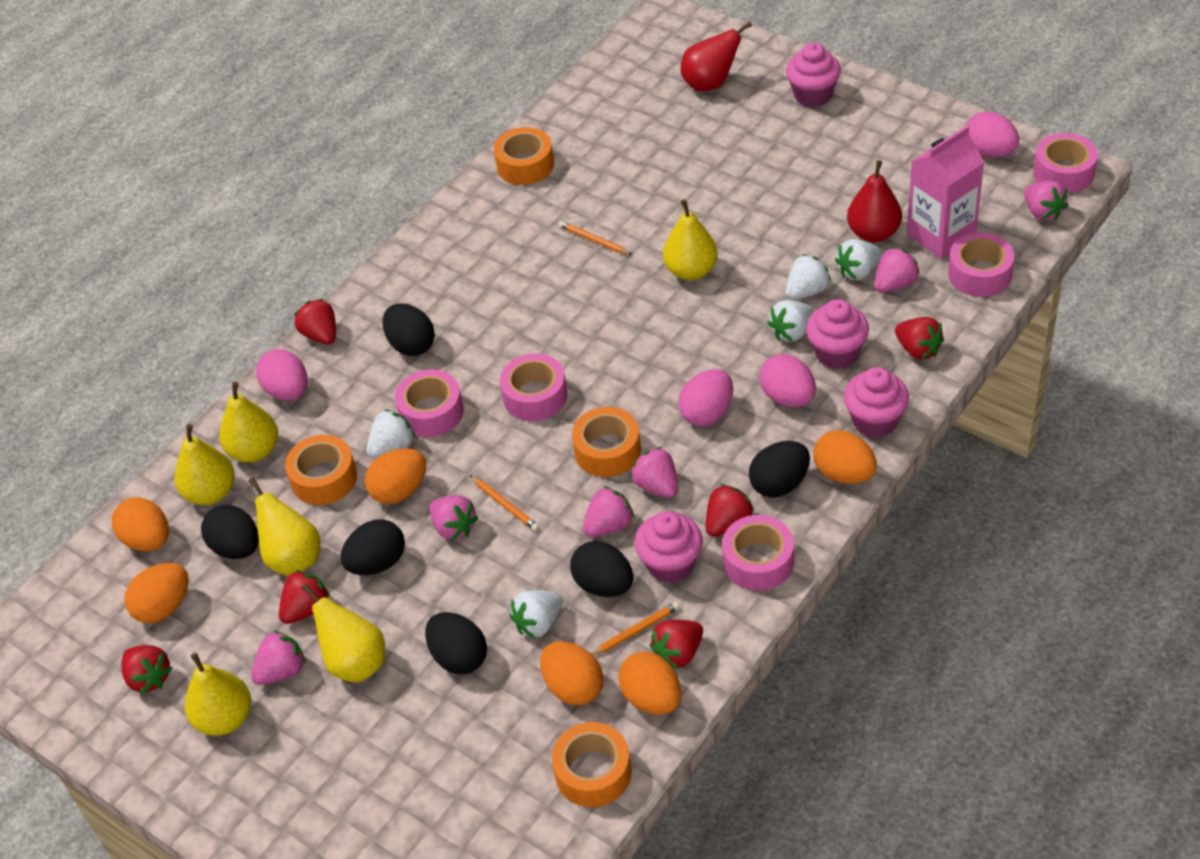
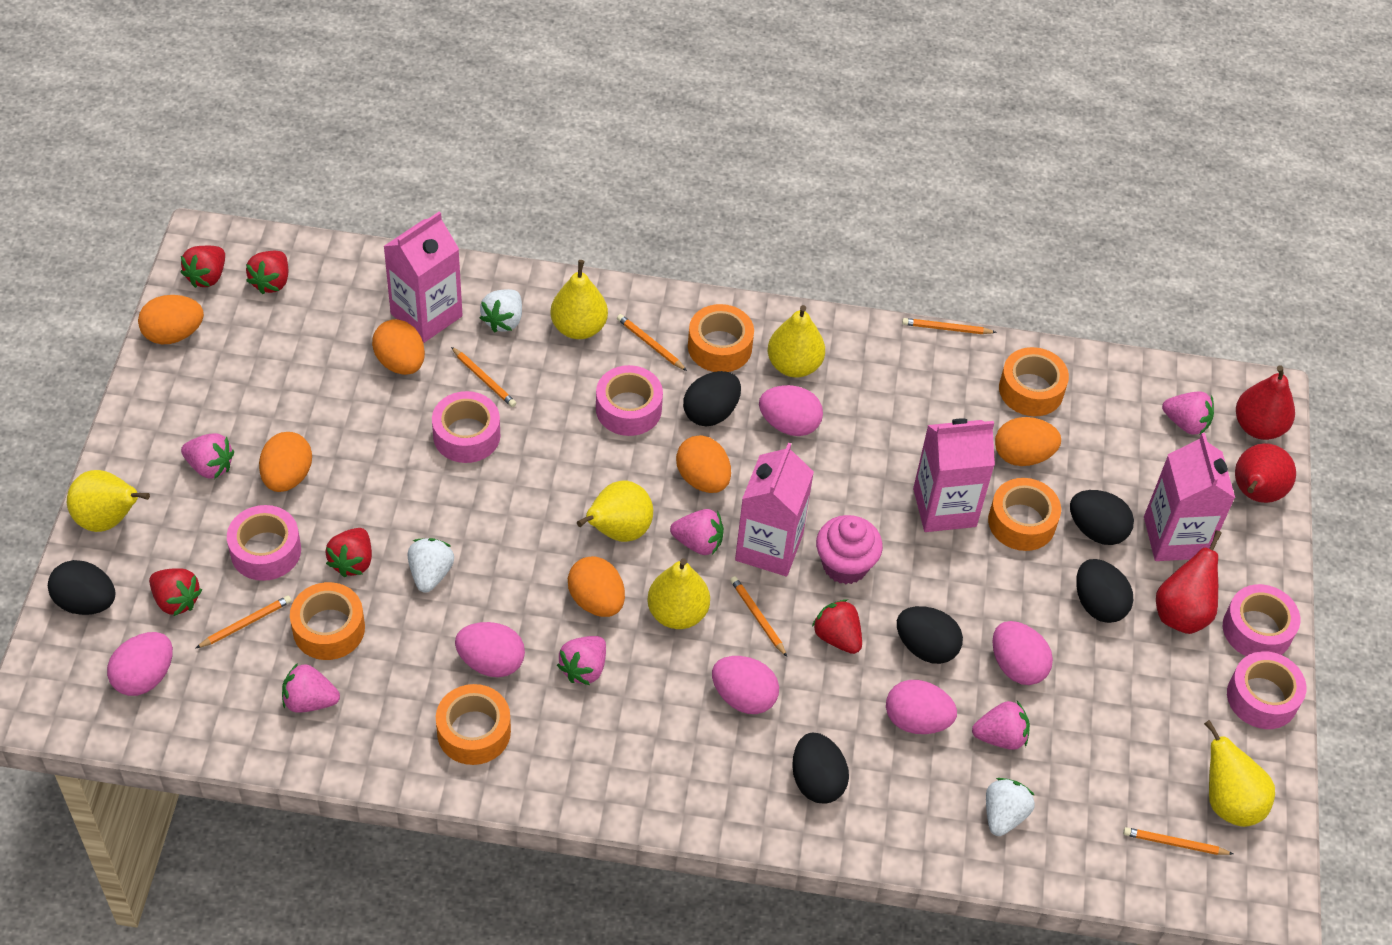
orange pencil: 3 -> 6
orange tape: 4 -> 5
pink carton: 1 -> 4
pink cupcake: 4 -> 1
pink egg: 4 -> 6
red pear: 2 -> 3
red strawberry: 6 -> 5
white strawberry: 5 -> 3

